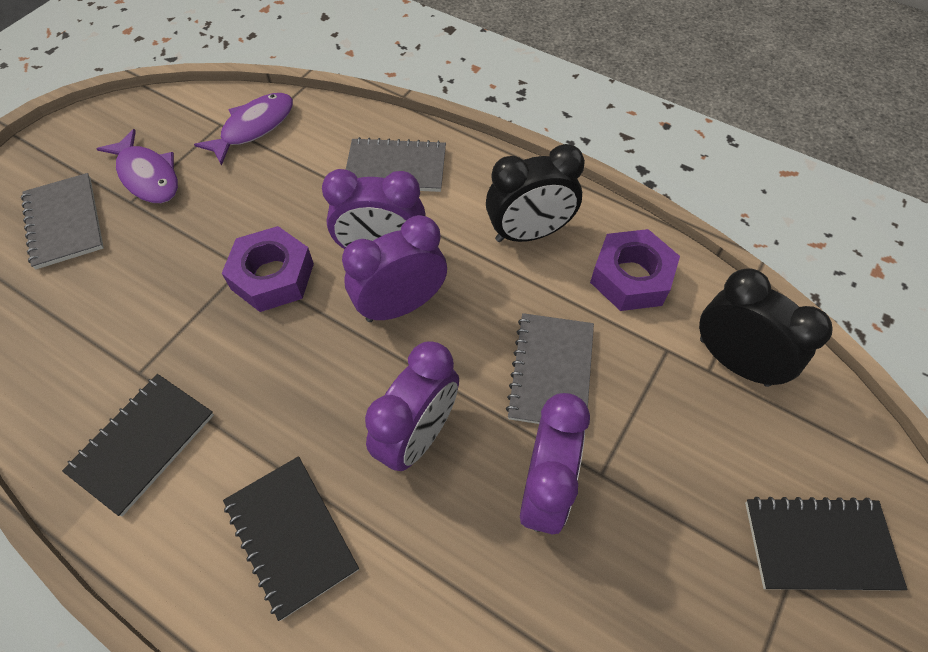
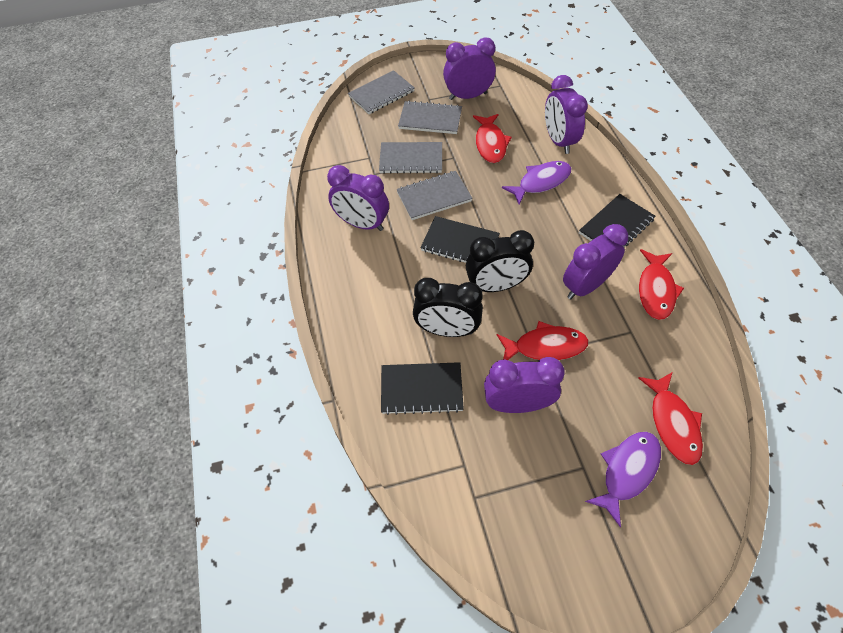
grey notebook: 3 -> 4
purple clock: 4 -> 5
purple nut: 2 -> 0
red fish: 0 -> 4

